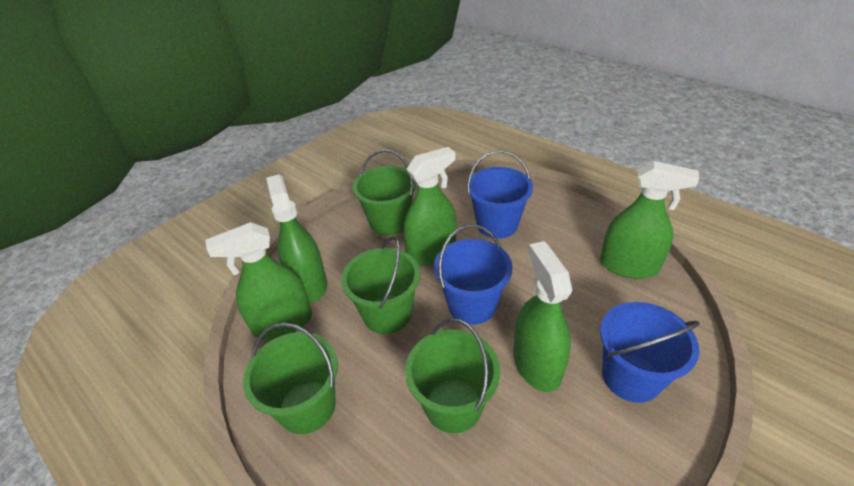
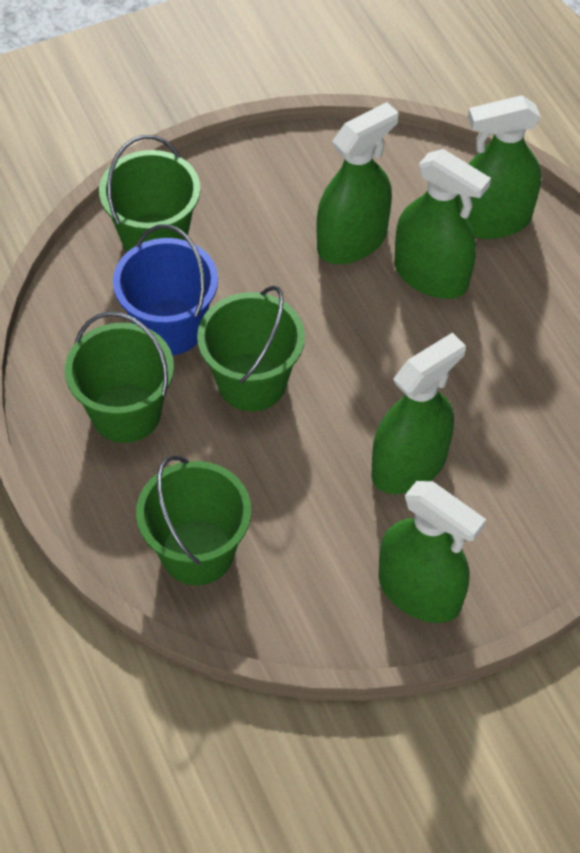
blue bucket: 3 -> 1

